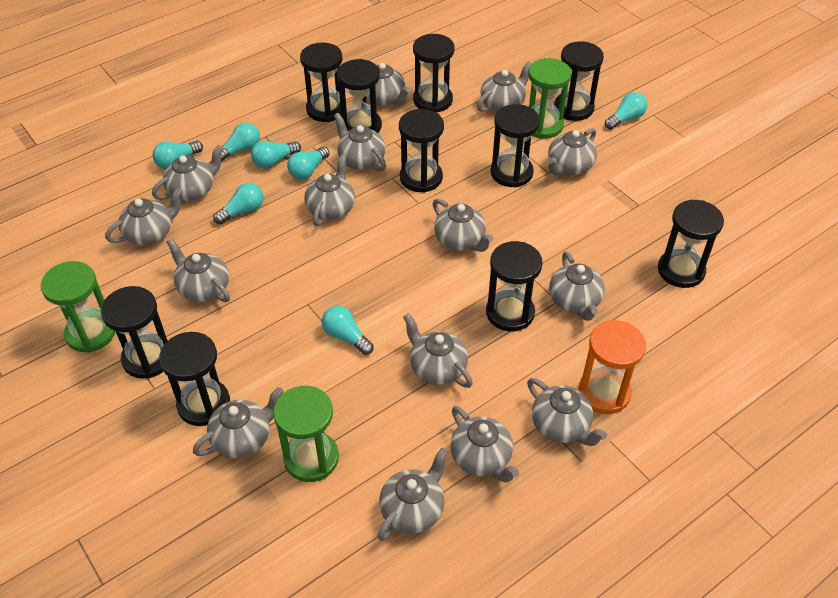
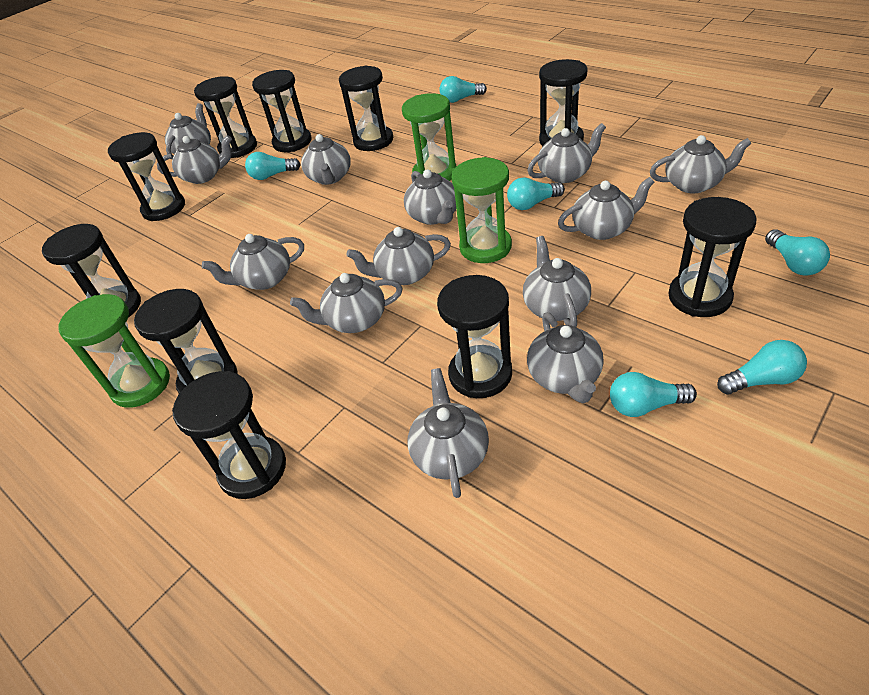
grey teapot: 15 -> 13
orange hourglass: 1 -> 0
turquoise light bulb: 7 -> 6

